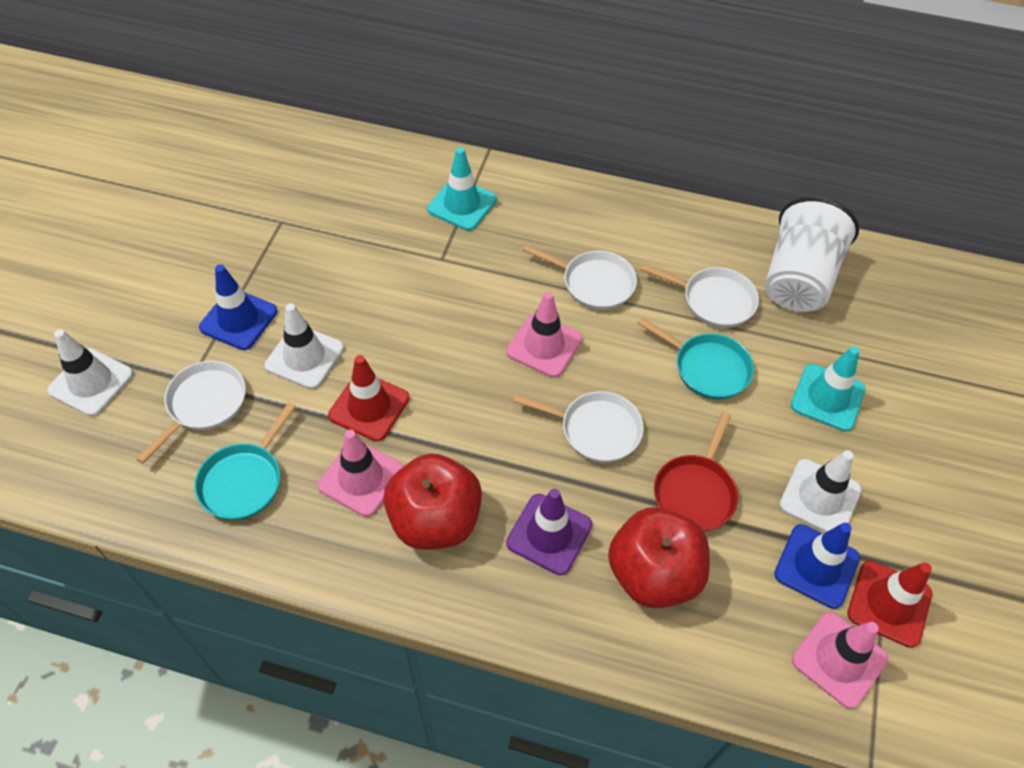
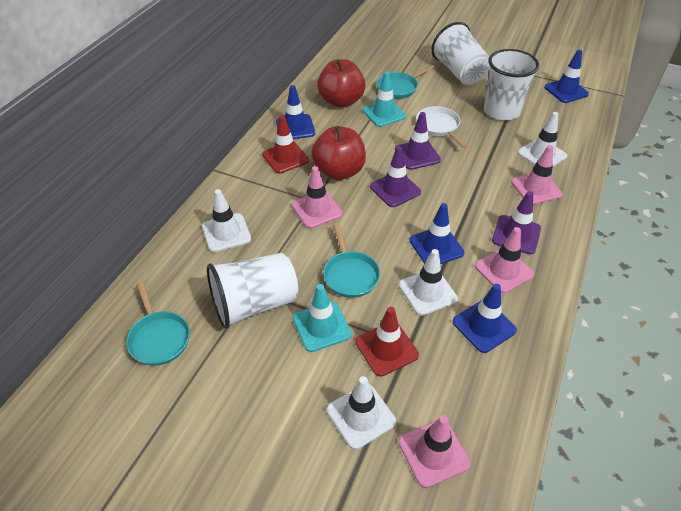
blue traffic cone: 2 -> 4
pink traffic cone: 3 -> 4
purple traffic cone: 1 -> 3
red pan: 1 -> 0
turquoise pan: 2 -> 3
white cup: 1 -> 3
white pan: 4 -> 1
white traffic cone: 3 -> 4

